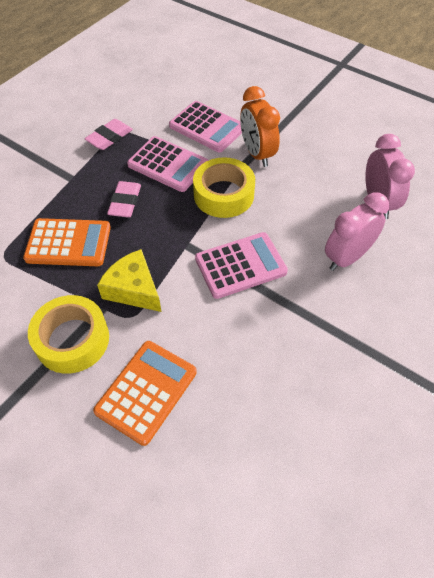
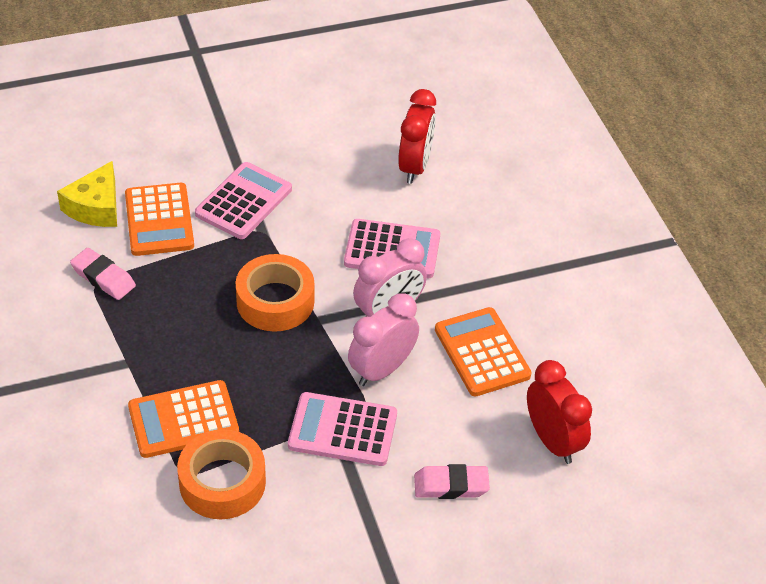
orange calculator: 2 -> 3
orange clock: 1 -> 0
orange tape: 0 -> 2
red clock: 0 -> 2
yellow tape: 2 -> 0

